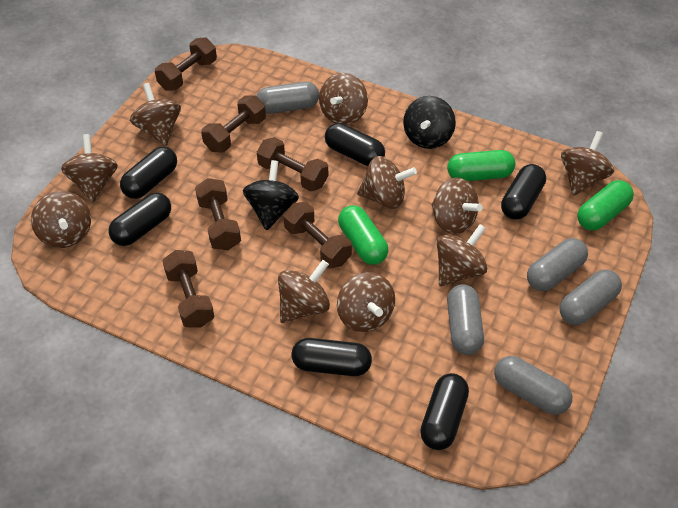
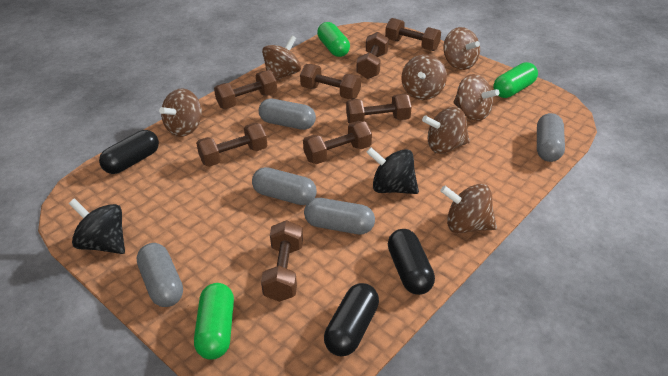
black capsule: 6 -> 3
brown dumbbell: 6 -> 8
brown spinning top: 10 -> 7

